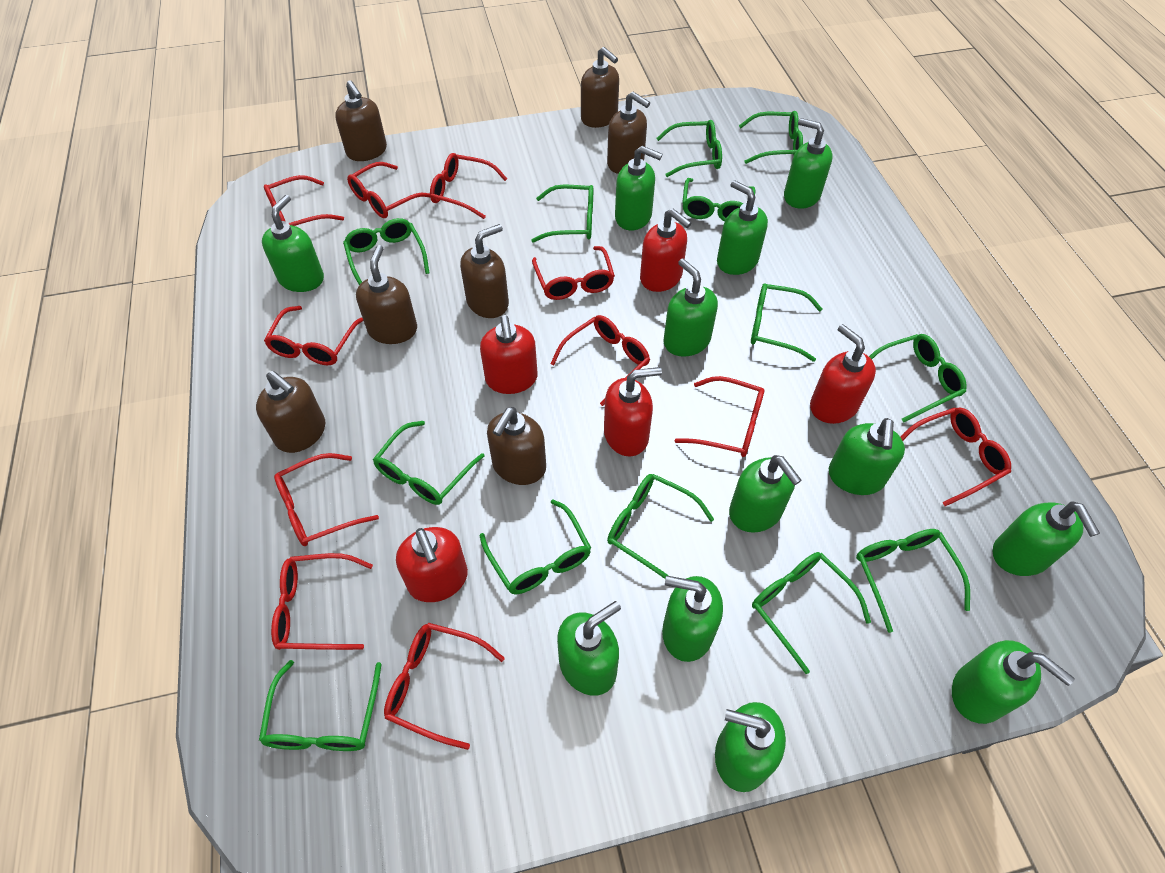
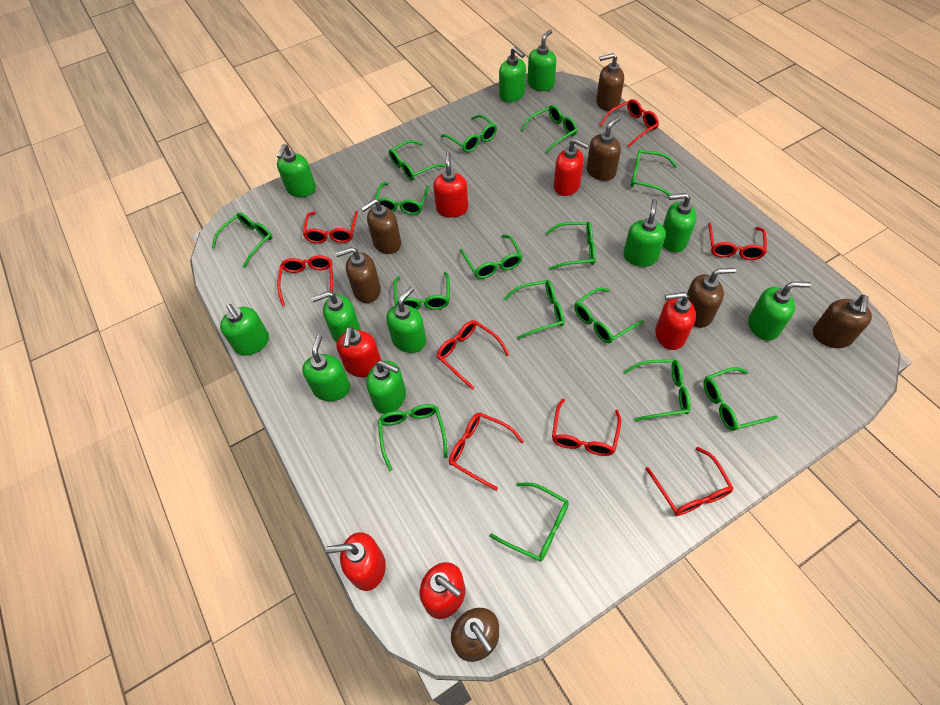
green glasses: 13 -> 15
green soap dispenser: 12 -> 11
red glasses: 11 -> 8
red soap dispenser: 5 -> 6

